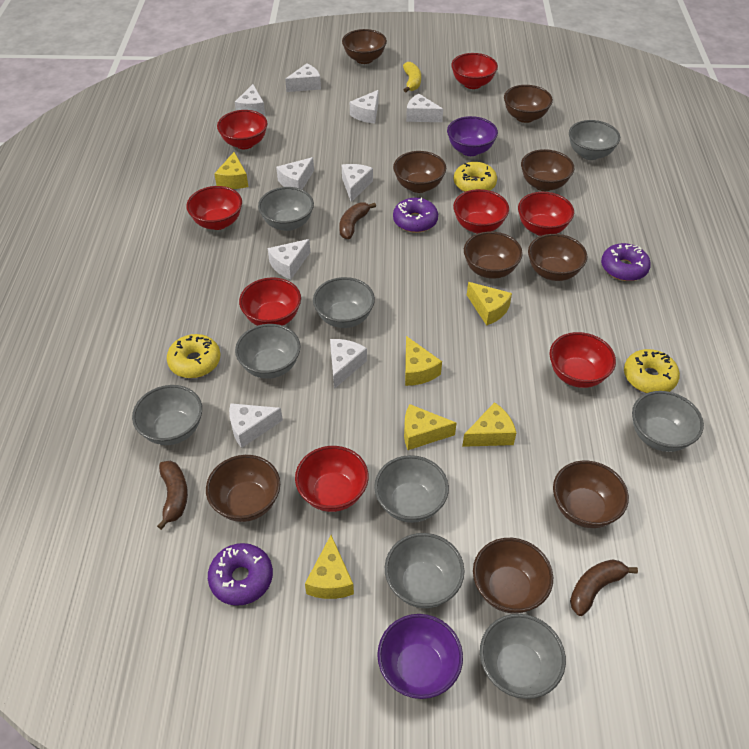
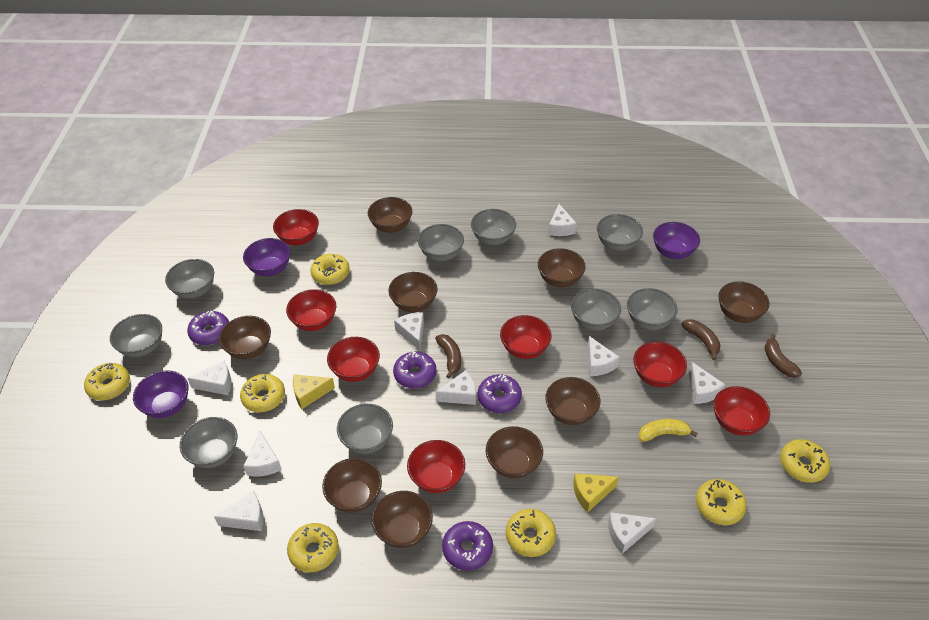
purple bowl: 2 -> 3
purple donut: 3 -> 4
red bowl: 8 -> 7
yellow cheese: 6 -> 2
yellow donut: 3 -> 7

